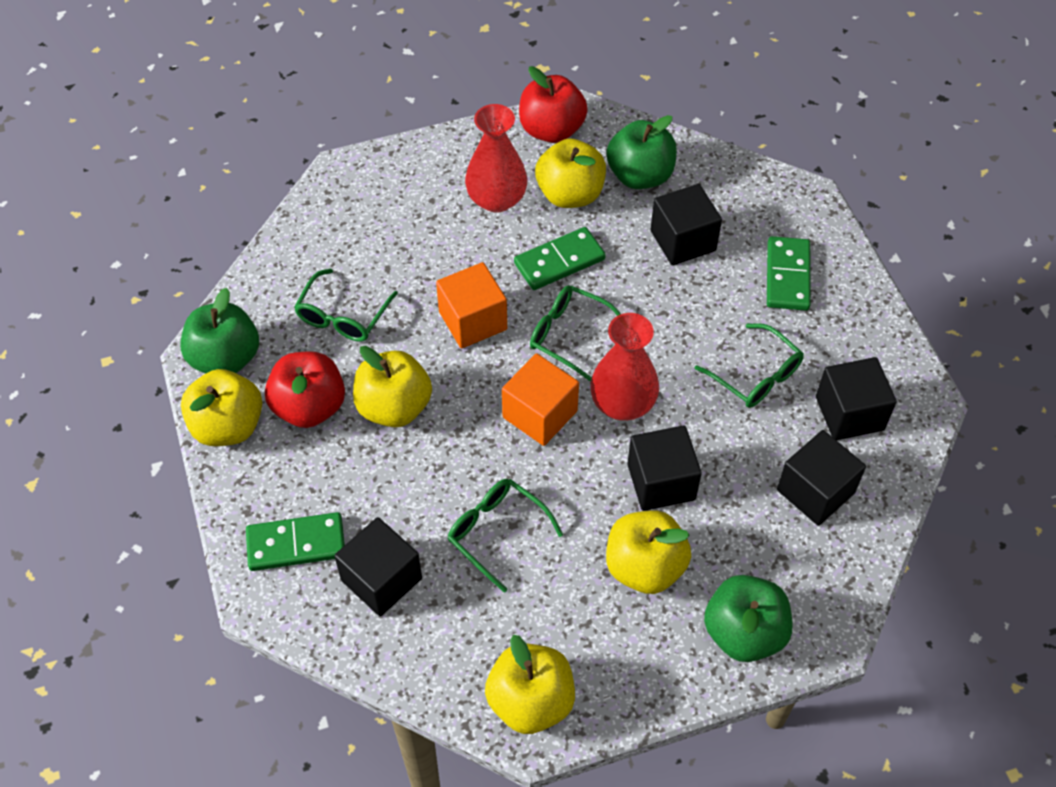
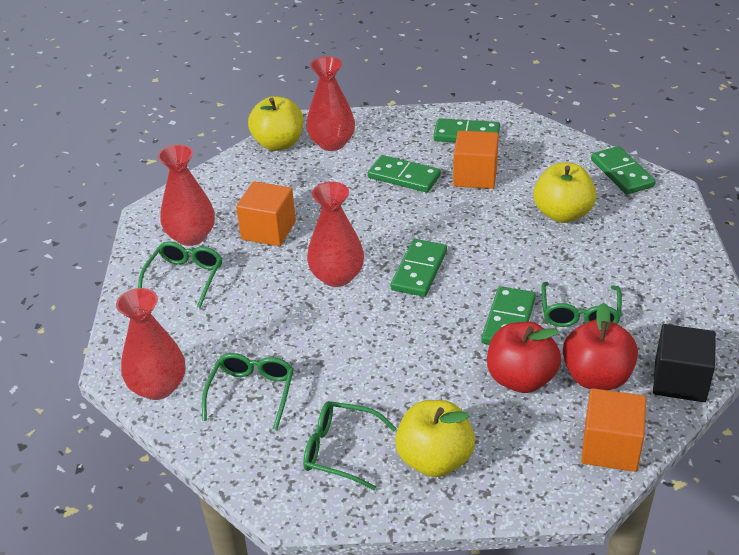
black cube: 5 -> 1
green apple: 3 -> 0
green domino: 3 -> 5
orange cube: 2 -> 3
red vase: 2 -> 4
yellow apple: 5 -> 3

